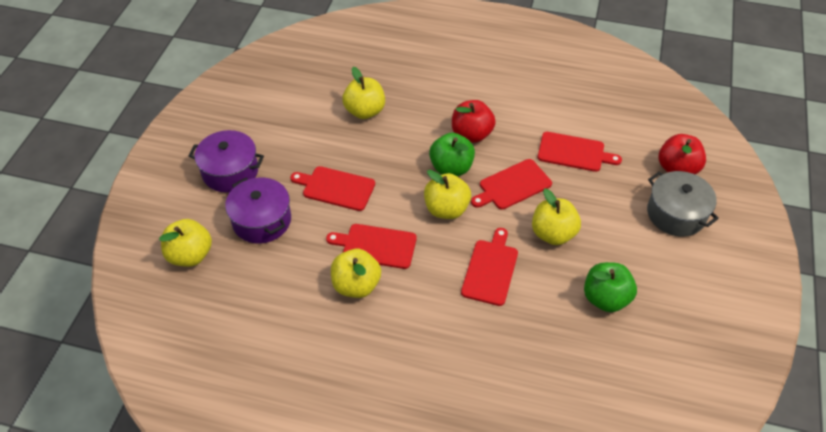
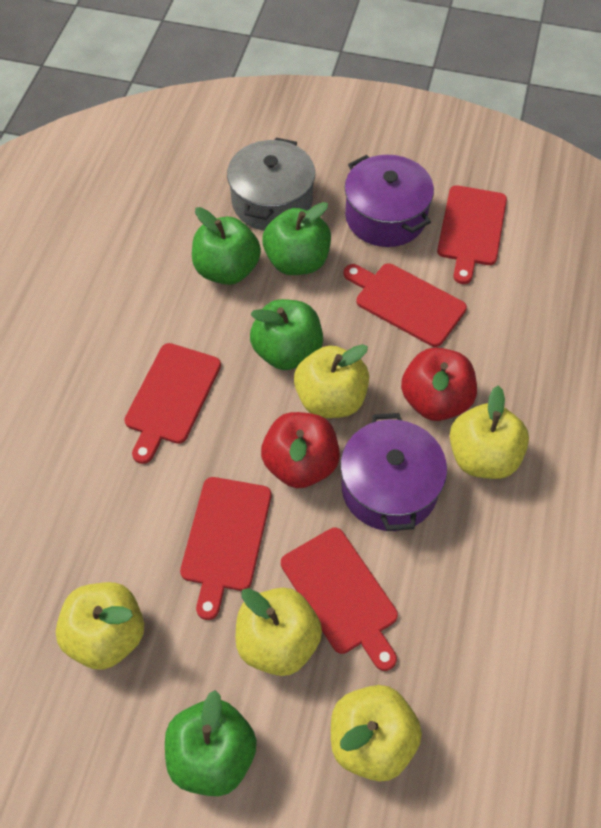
green apple: 2 -> 4

